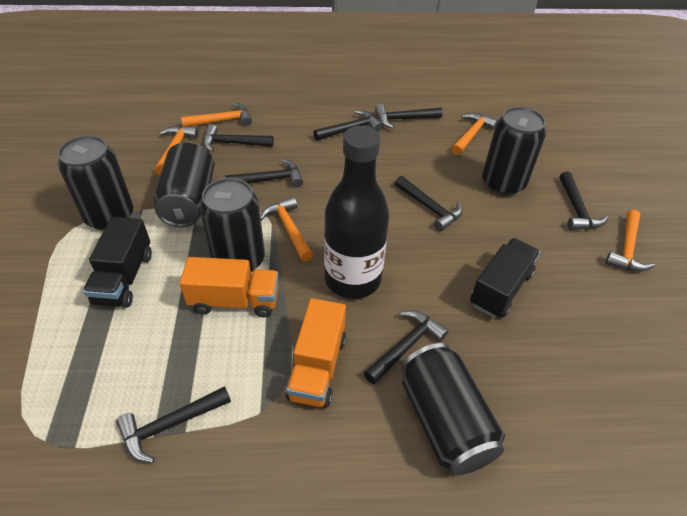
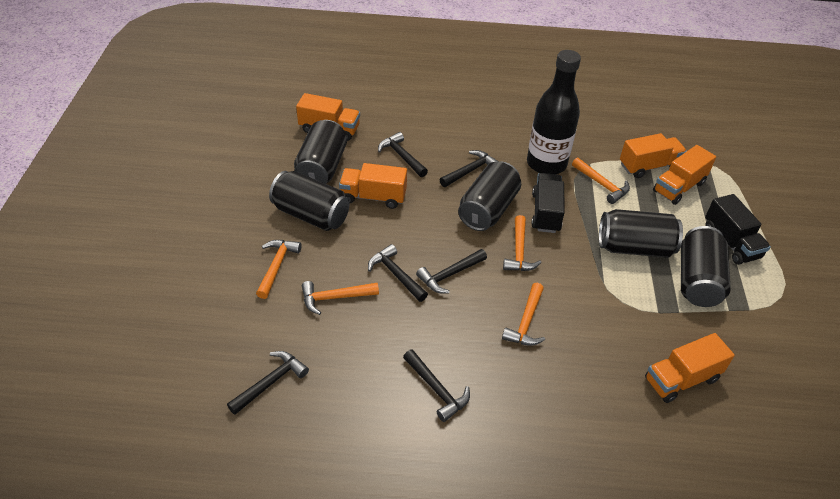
black hammer: 8 -> 6
orange truck: 2 -> 5

